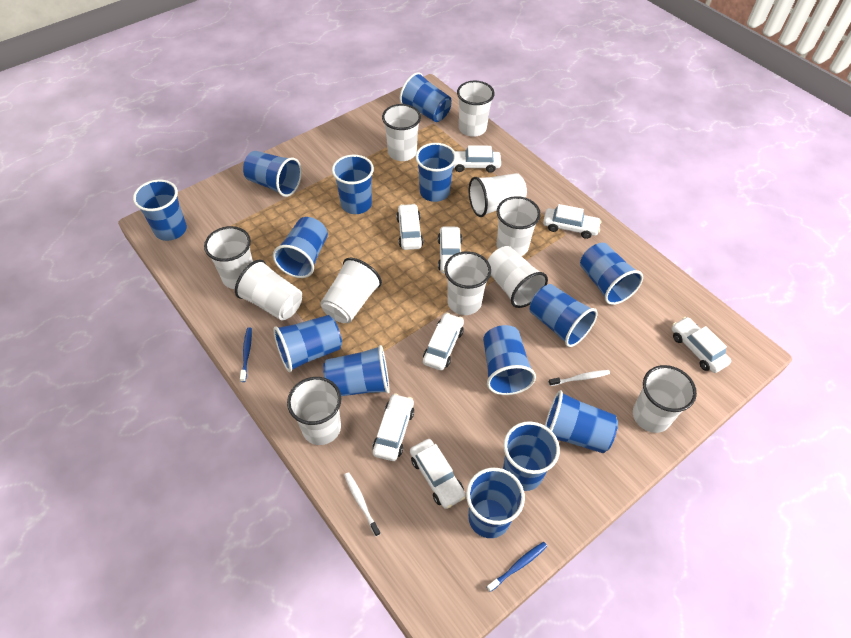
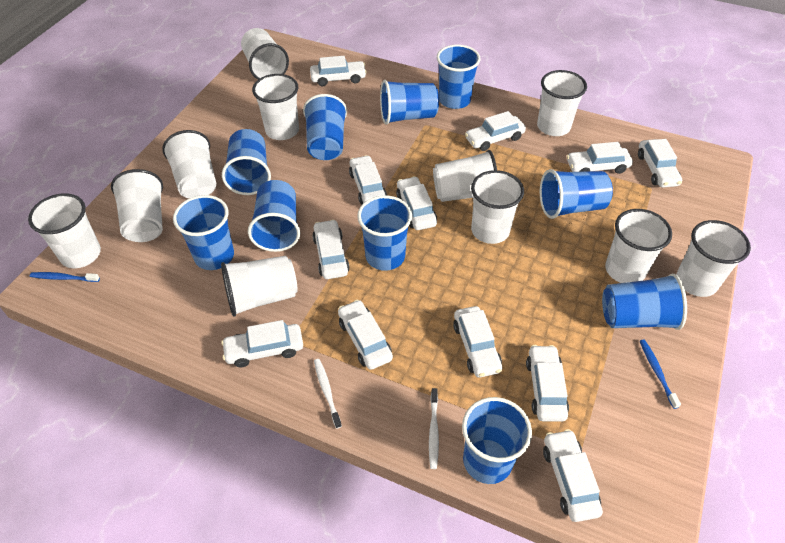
blue cup: 14 -> 10
white car: 8 -> 12

